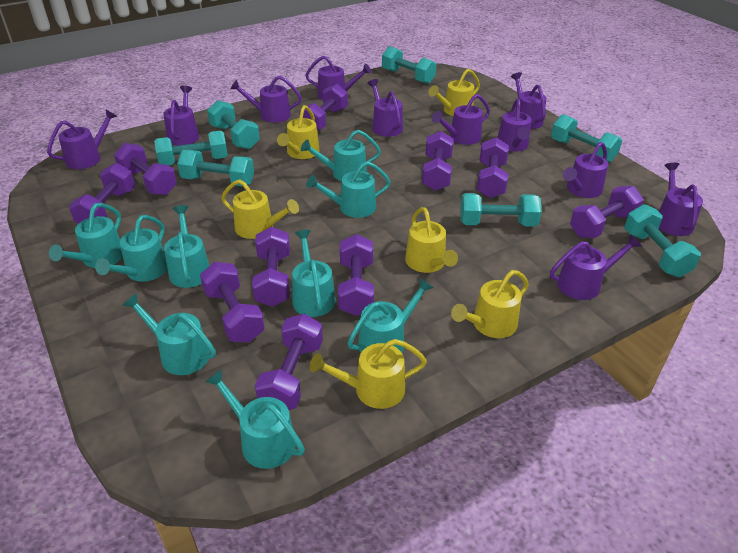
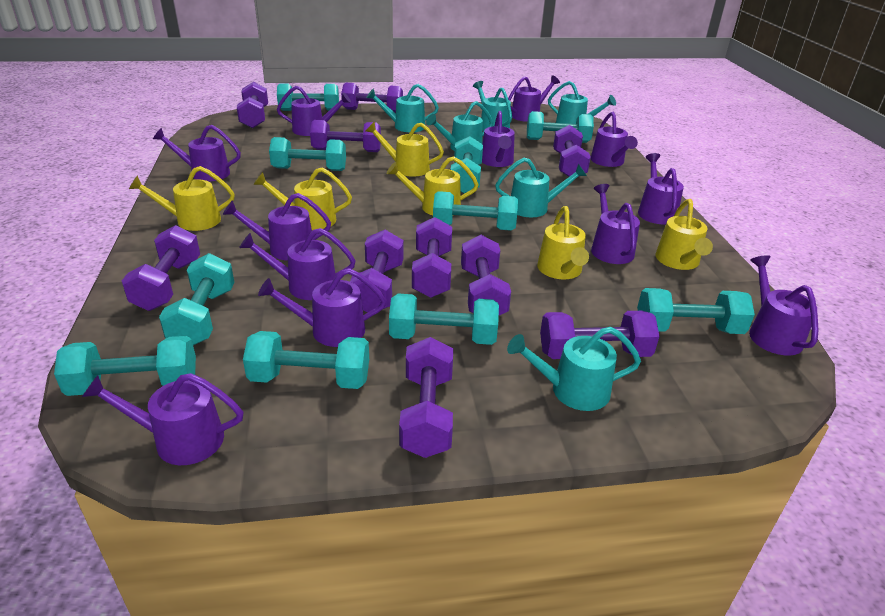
purple watering can: 11 -> 12
turquoise dumbbell: 7 -> 10
turquoise watering can: 9 -> 6

